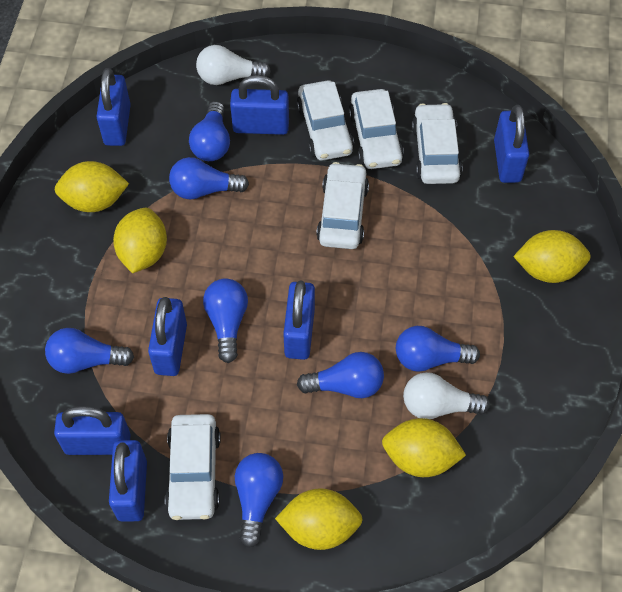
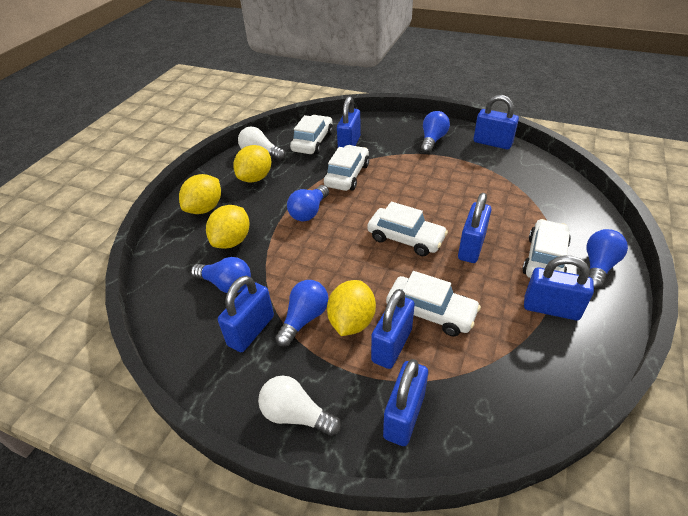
blue light bulb: 7 -> 5
yellow lemon: 5 -> 4

